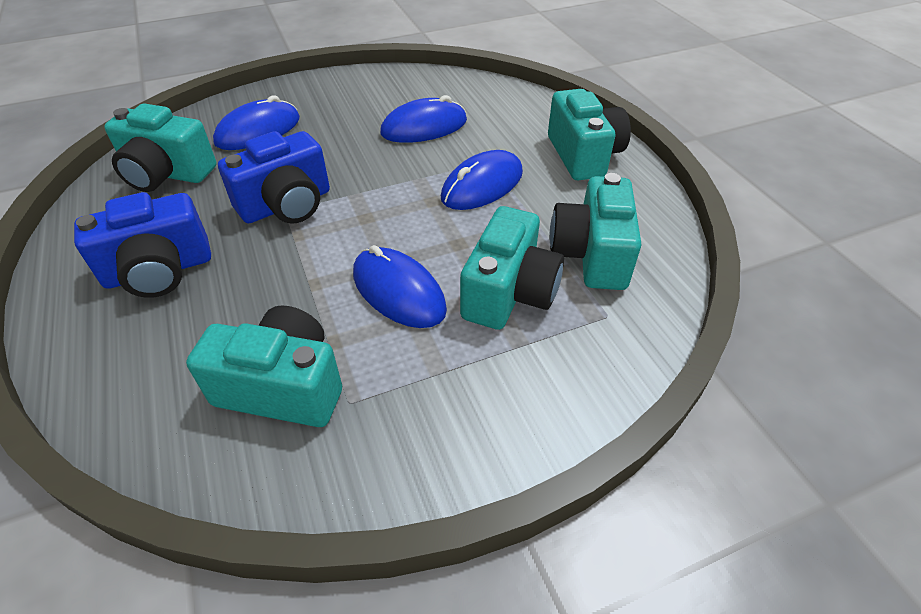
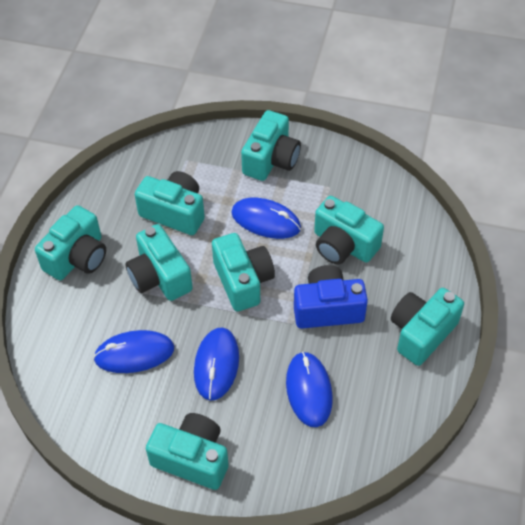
blue camera: 2 -> 1
turquoise camera: 5 -> 8

